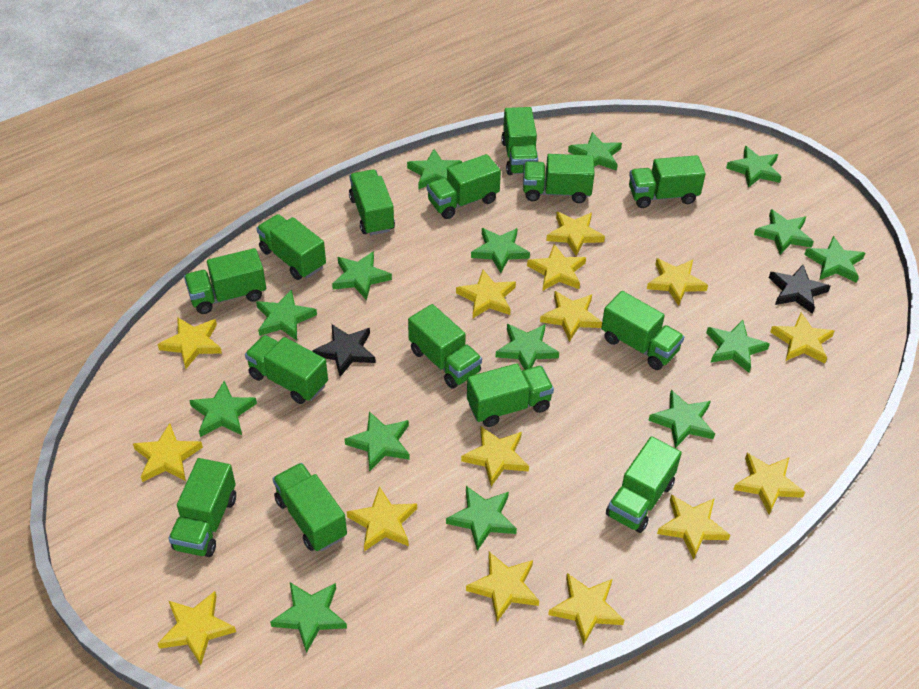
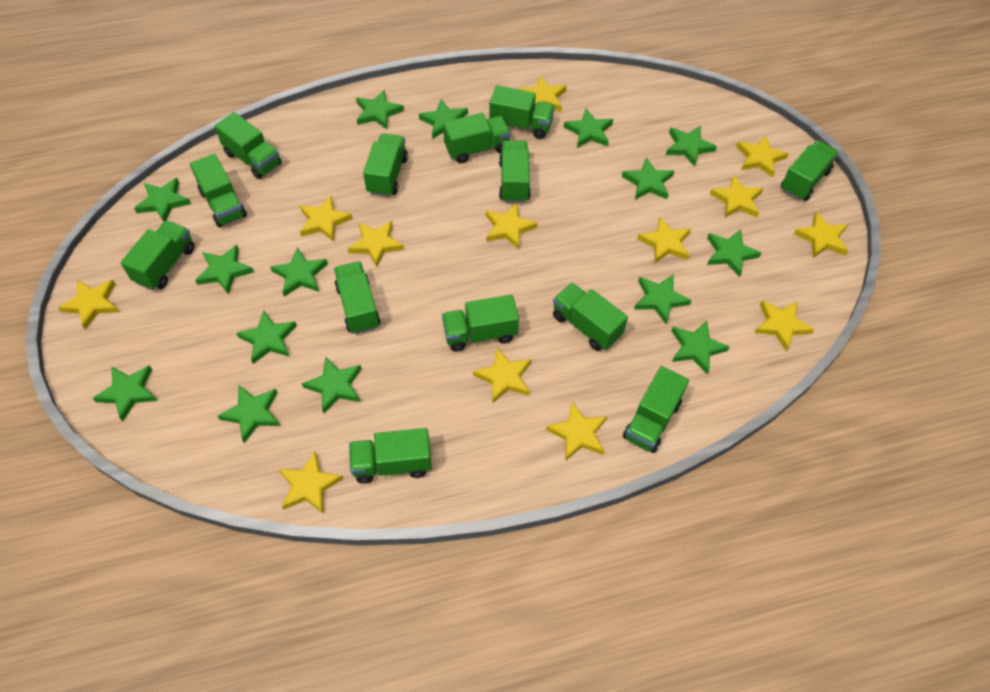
black star: 2 -> 0
green truck: 14 -> 13
yellow star: 15 -> 13

